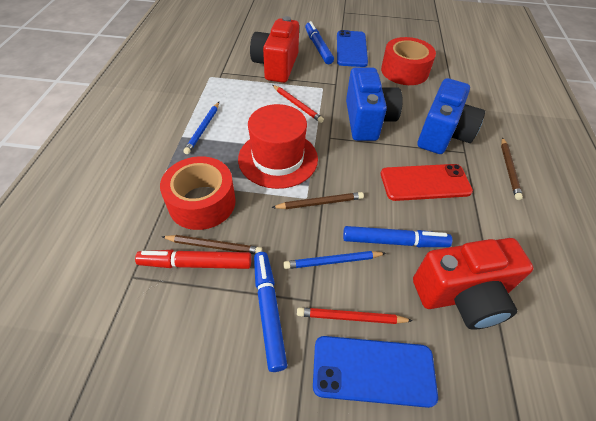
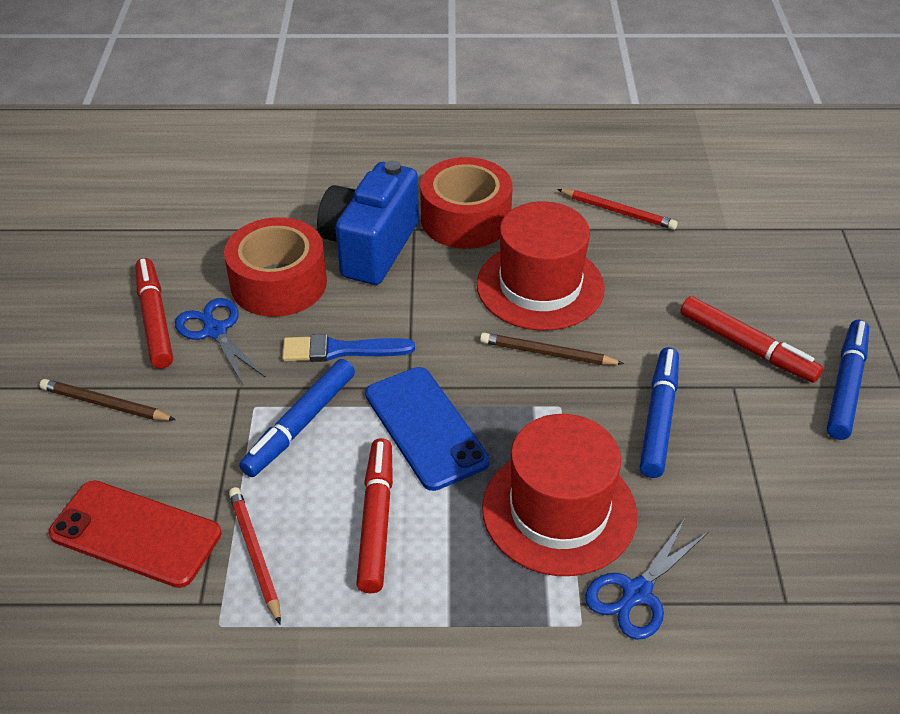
blue brush: 0 -> 1
blue camera: 2 -> 1
blue pencil: 2 -> 0
blue phone: 2 -> 1
blue scissors: 0 -> 2
brown pencil: 3 -> 2
red camera: 2 -> 0
red hat: 1 -> 2
red marker: 1 -> 3

